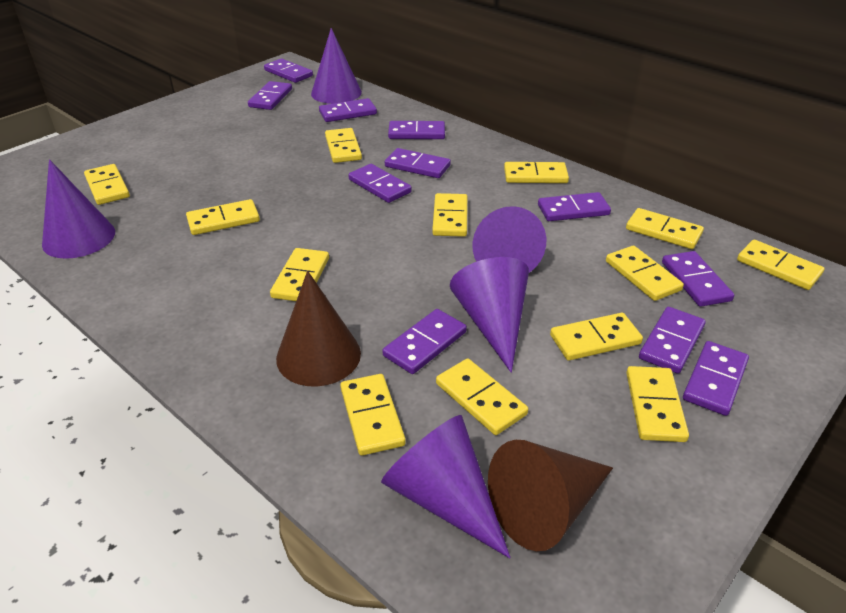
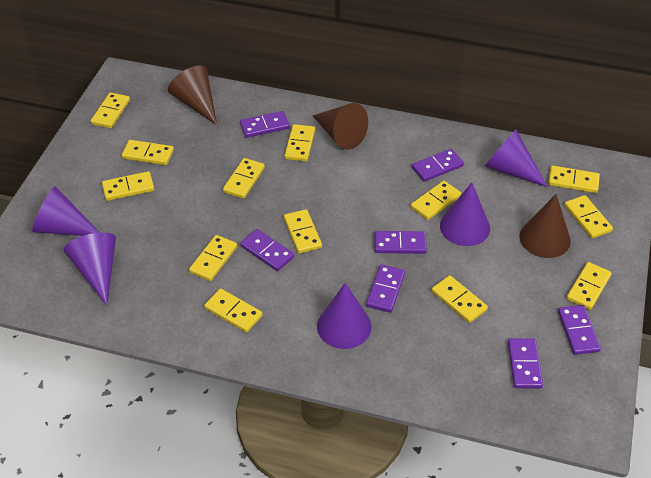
brown cone: 2 -> 3
purple domino: 11 -> 7

